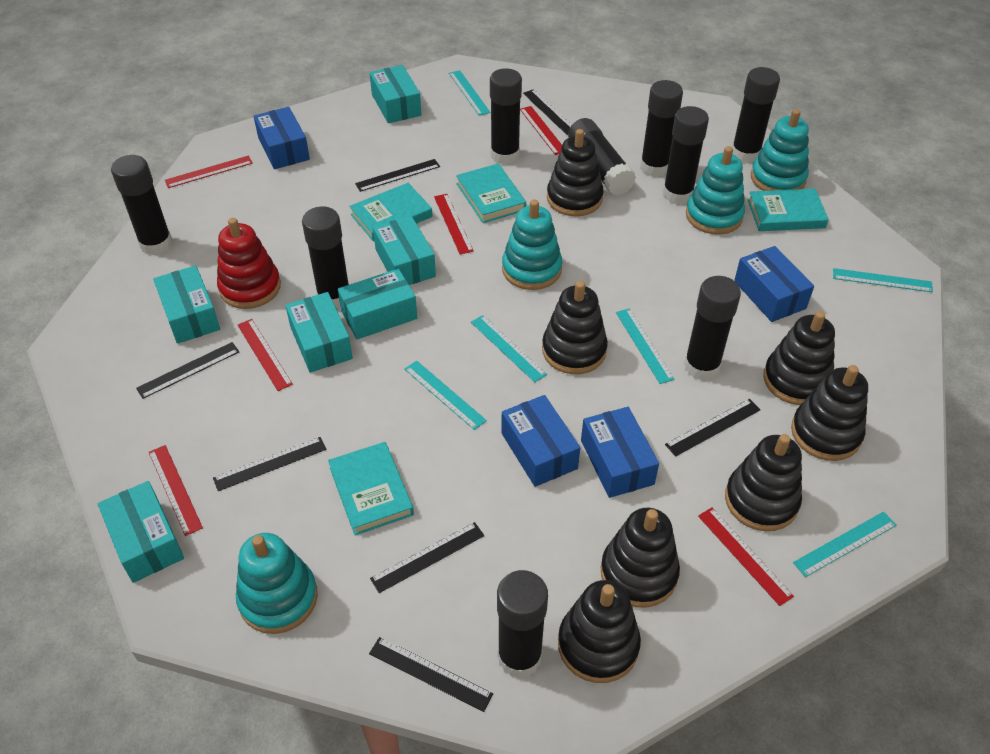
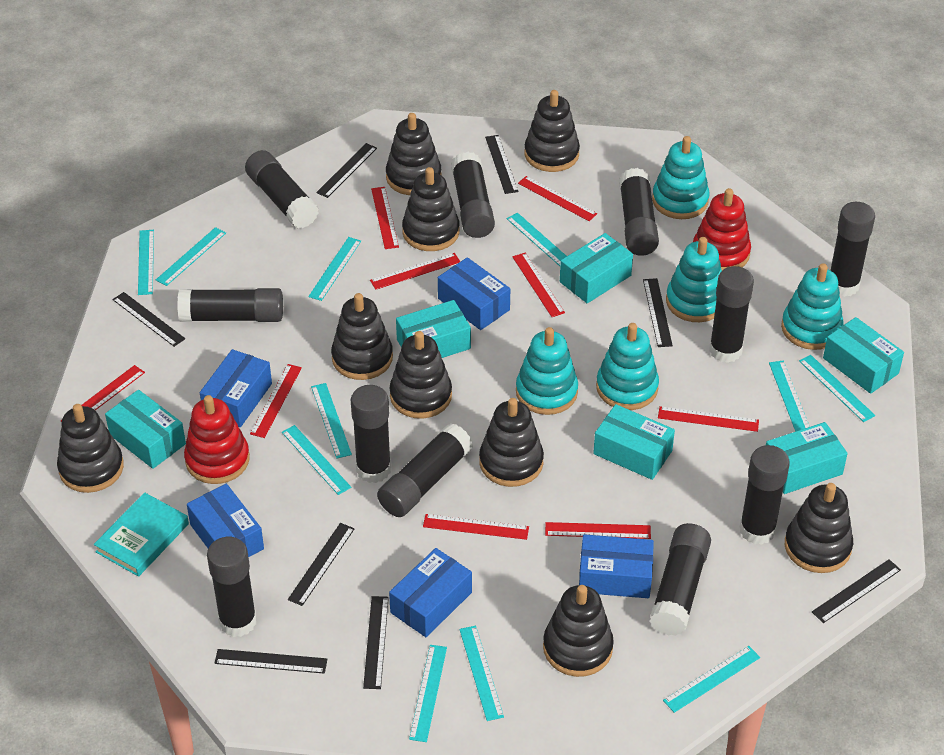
black glue stick: 9 -> 11
black ruler: 7 -> 8
black stacking toy: 7 -> 9
blue box: 4 -> 5
red ruler: 6 -> 9
red stacking toy: 1 -> 2
turquoise book: 4 -> 1
turquoise ruler: 6 -> 11
turquoise stacking toy: 4 -> 5

